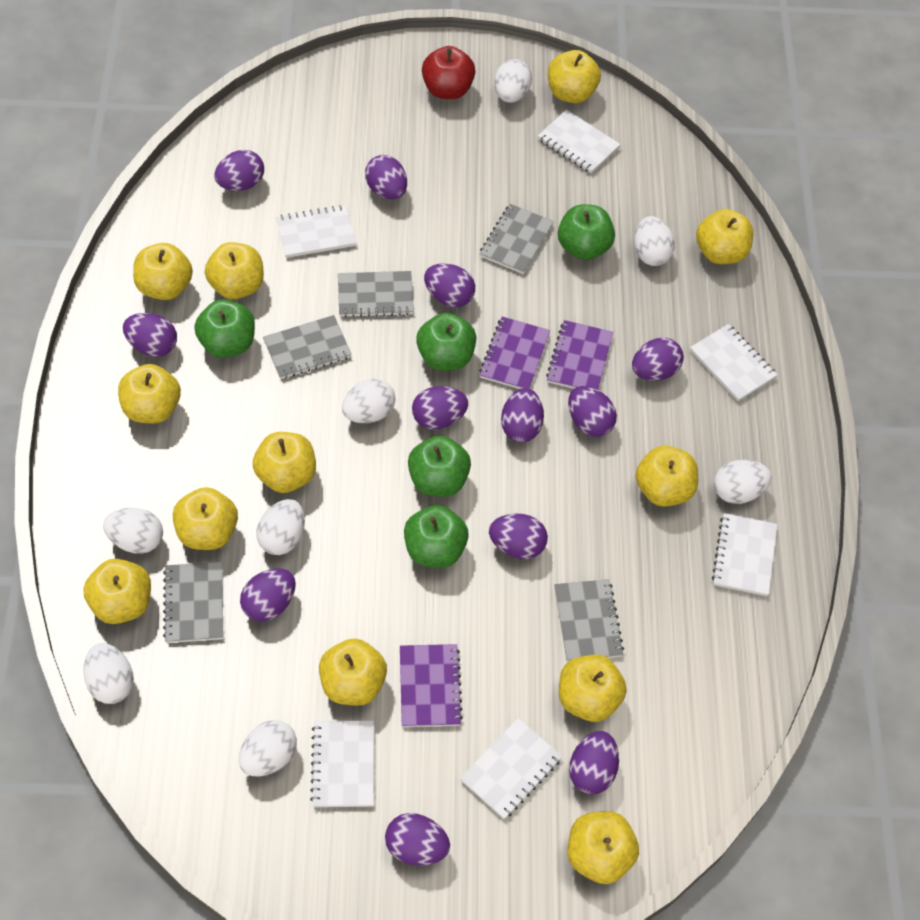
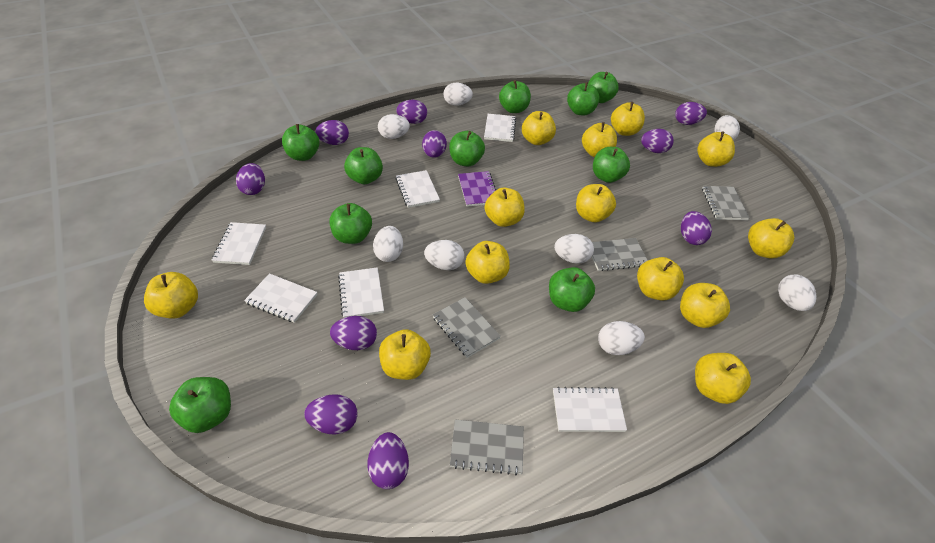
green apple: 5 -> 10
grey notebook: 5 -> 4
purple egg: 12 -> 10
purple notebook: 3 -> 1
red apple: 1 -> 0
yellow apple: 12 -> 13

